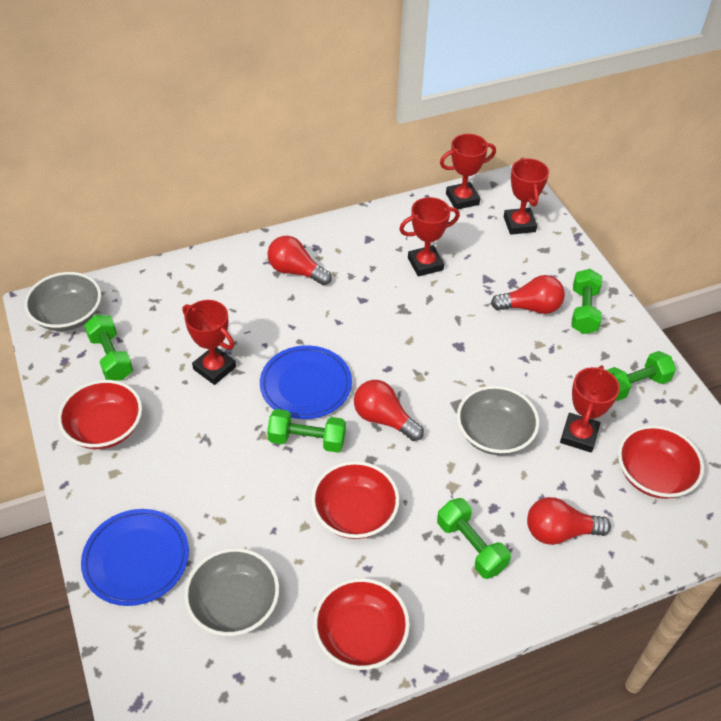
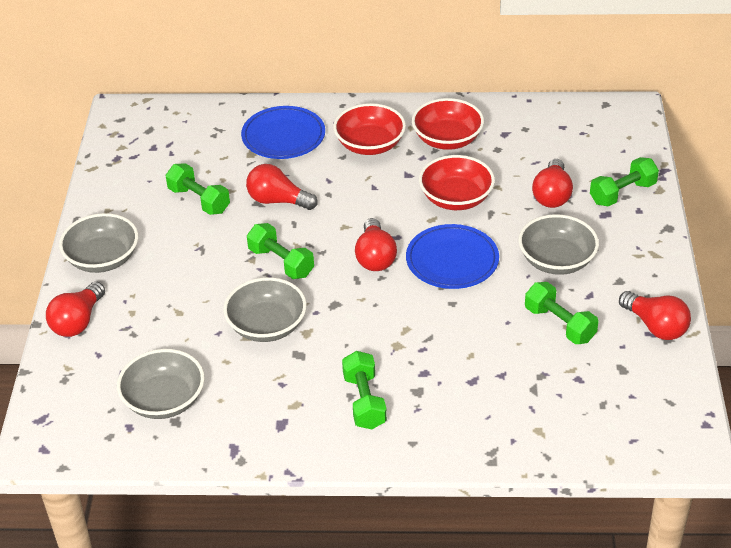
grey bowl: 3 -> 4
red bowl: 4 -> 3
red light bulb: 4 -> 5
red trophy: 5 -> 0

